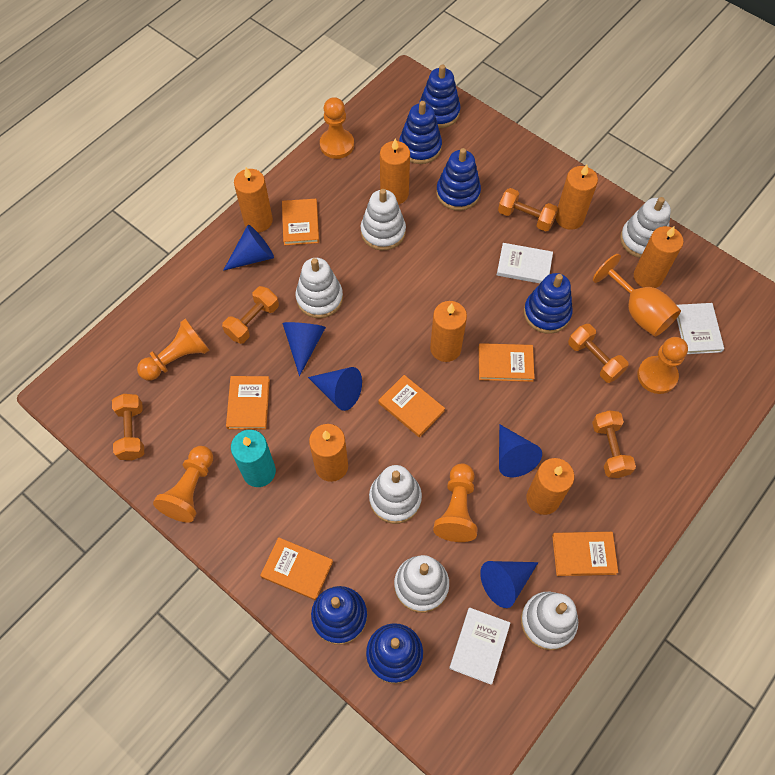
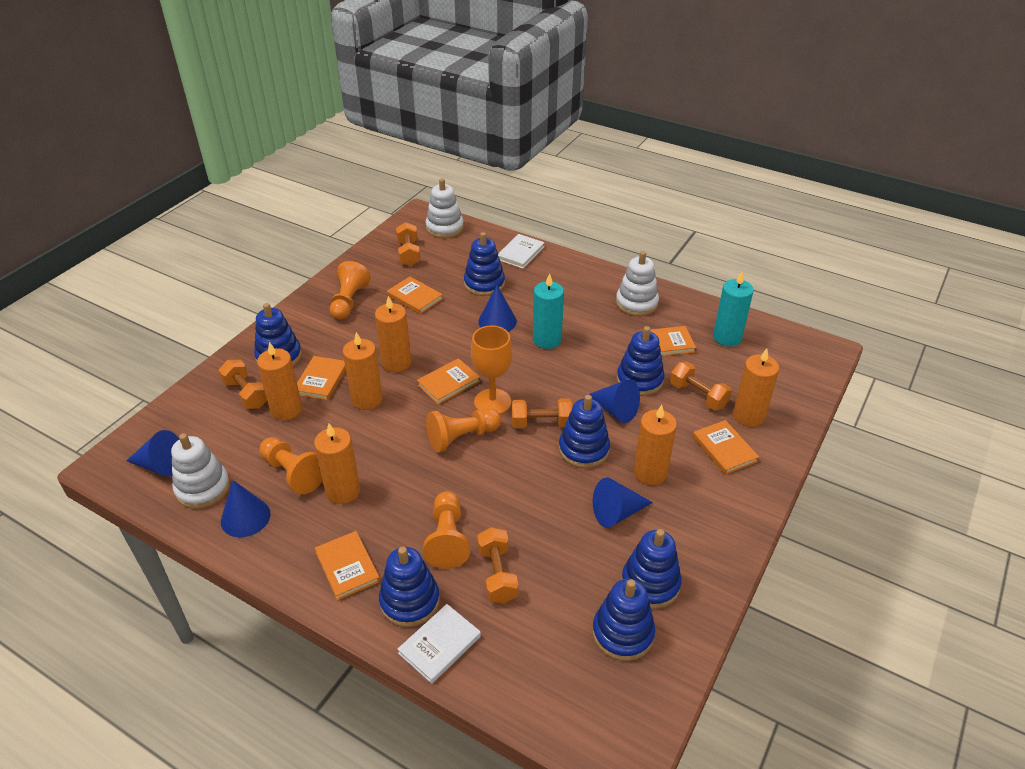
blue stacking toy: 6 -> 7
orange candle: 7 -> 6
orange pawn: 5 -> 4
turquoise candle: 1 -> 2
white book: 3 -> 2
white stacking toy: 6 -> 3

